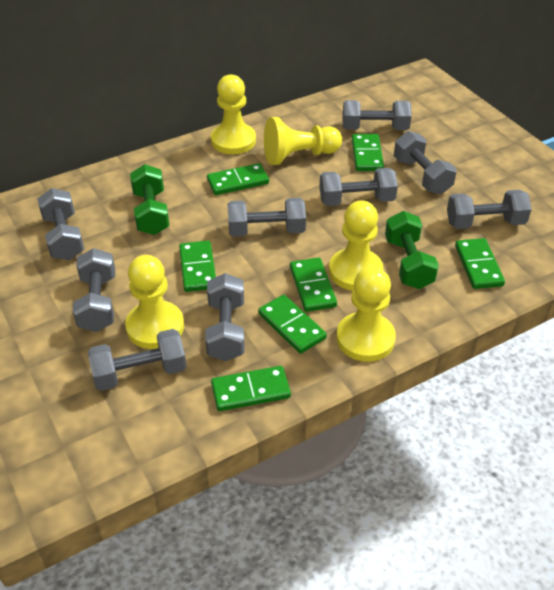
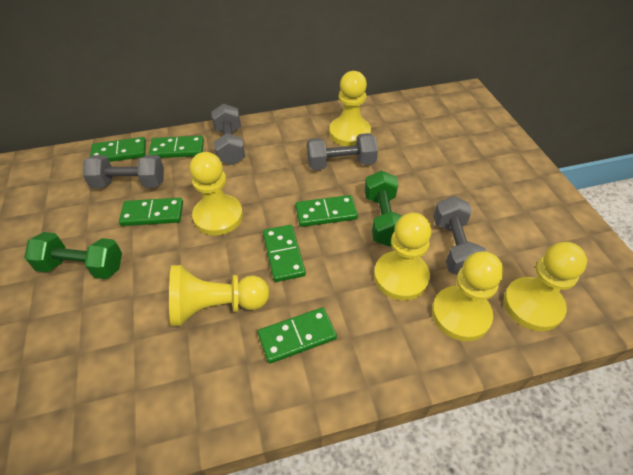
green domino: 7 -> 6
grey dumbbell: 9 -> 4
yellow pawn: 5 -> 6

